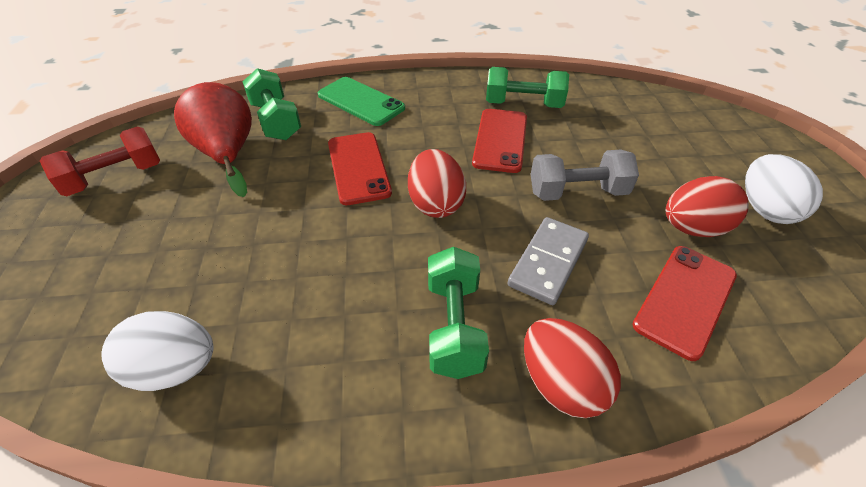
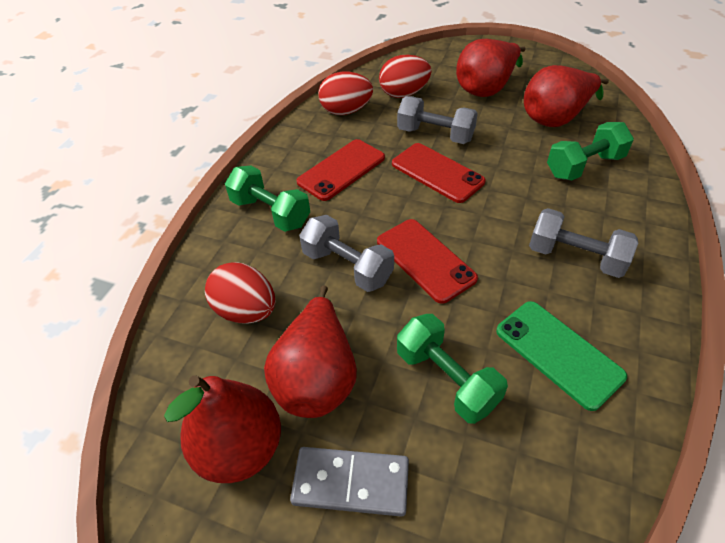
grey dumbbell: 1 -> 3
red dumbbell: 1 -> 0
red pear: 1 -> 4
white egg: 2 -> 0

